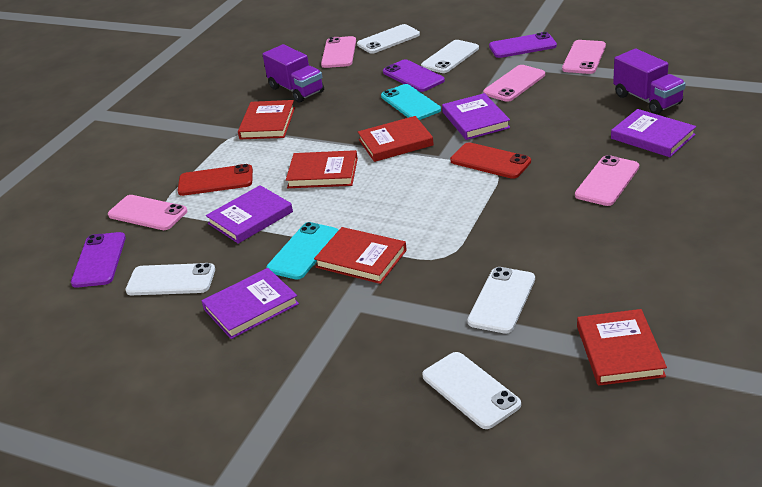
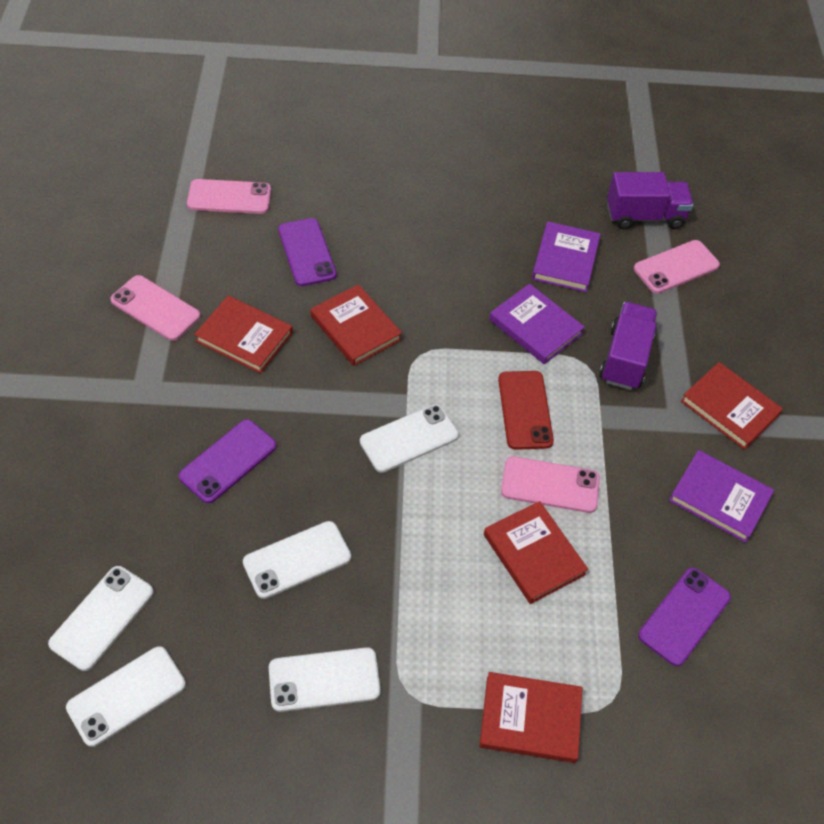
pink phone: 5 -> 4
purple book: 4 -> 3
red phone: 2 -> 1
turquoise phone: 2 -> 0

